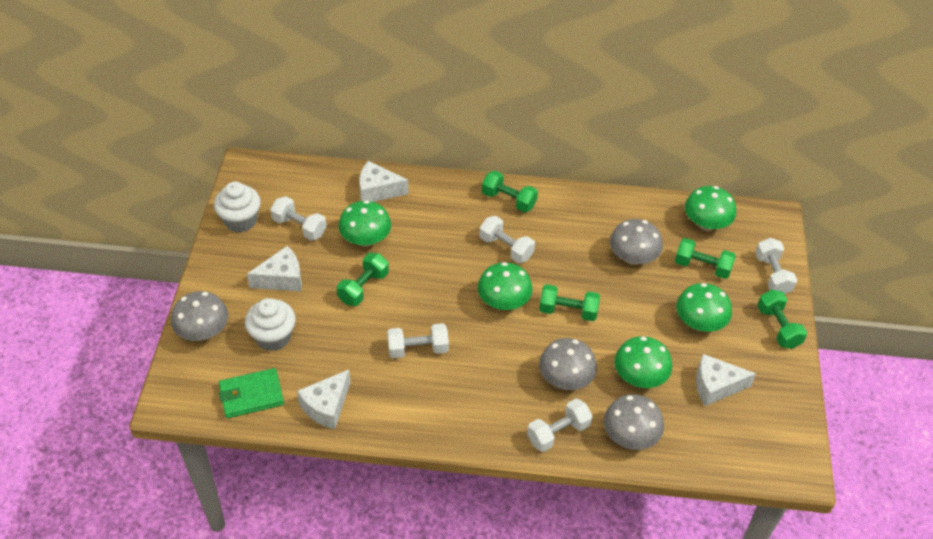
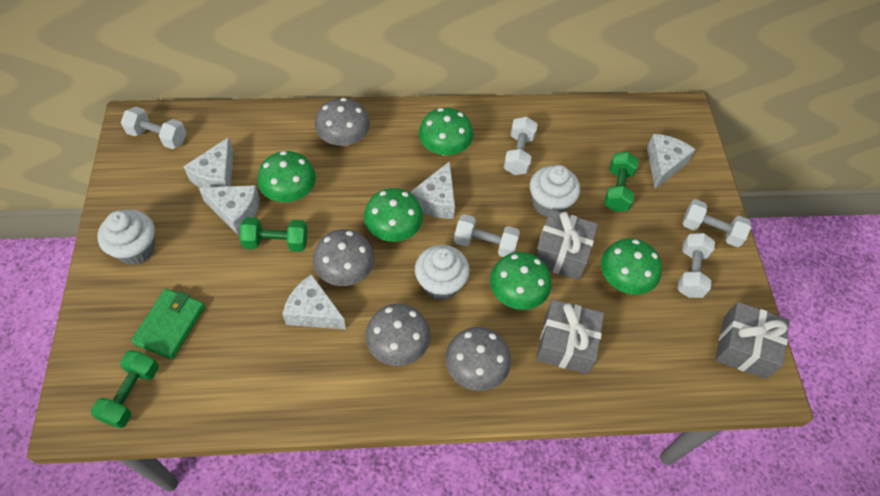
green dumbbell: 5 -> 3
grey gift: 0 -> 3
white cheese: 4 -> 5
white cupcake: 2 -> 3

